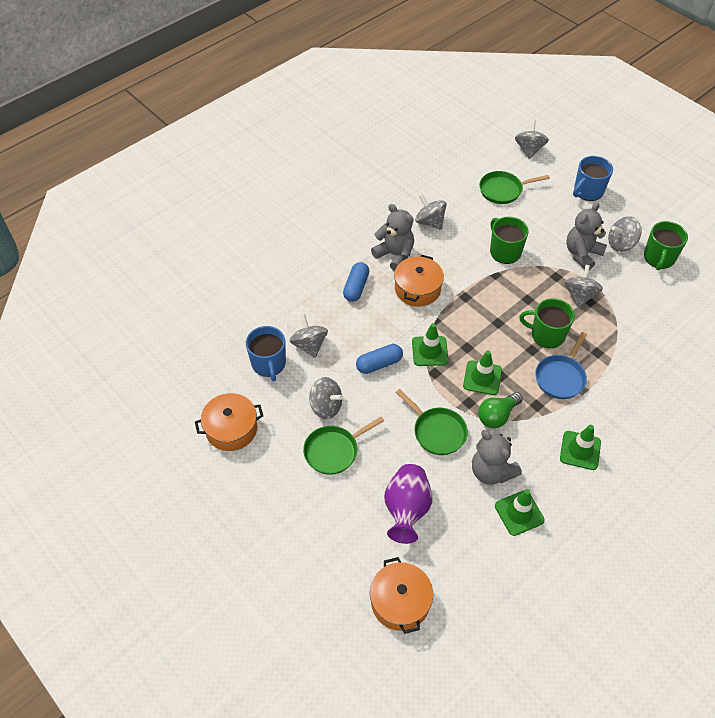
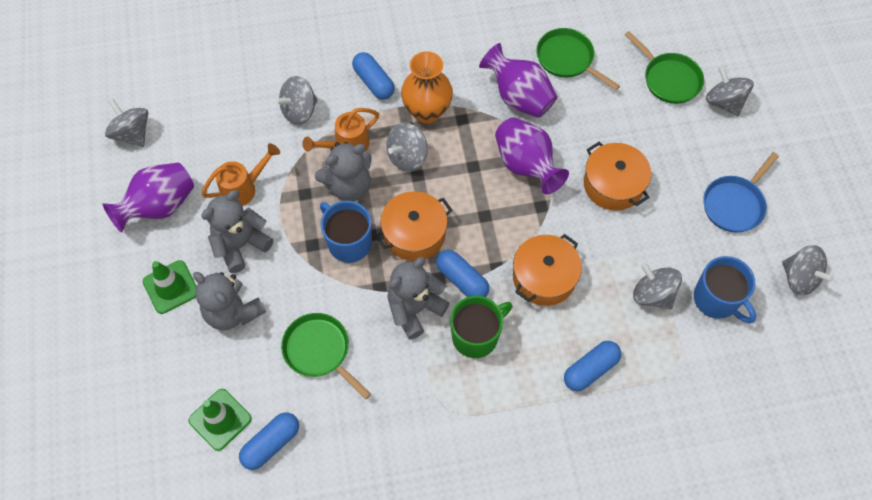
blue capsule: 2 -> 4
green light bulb: 1 -> 0
green mug: 3 -> 1
green traffic cone: 4 -> 2
grey teddy bear: 3 -> 4
orange vase: 0 -> 1
orange watering can: 0 -> 2
purple vase: 1 -> 3

